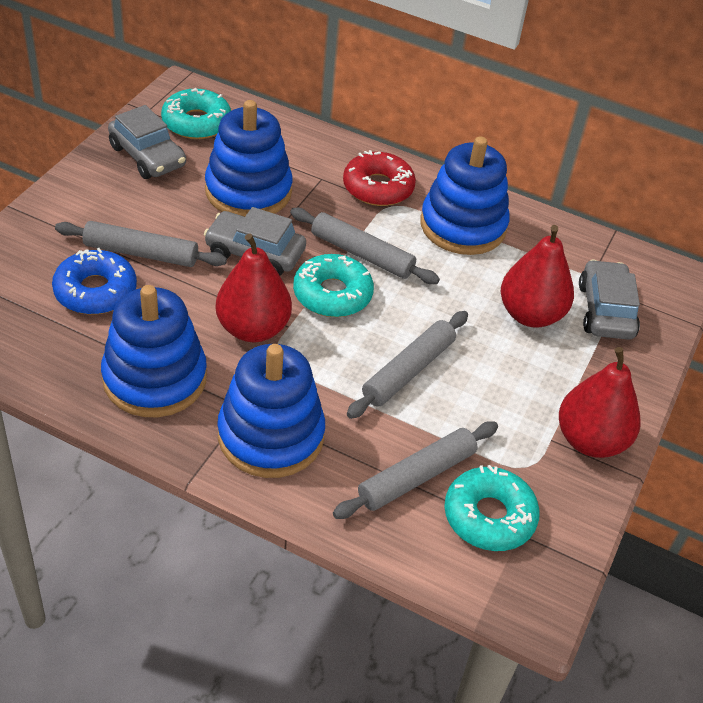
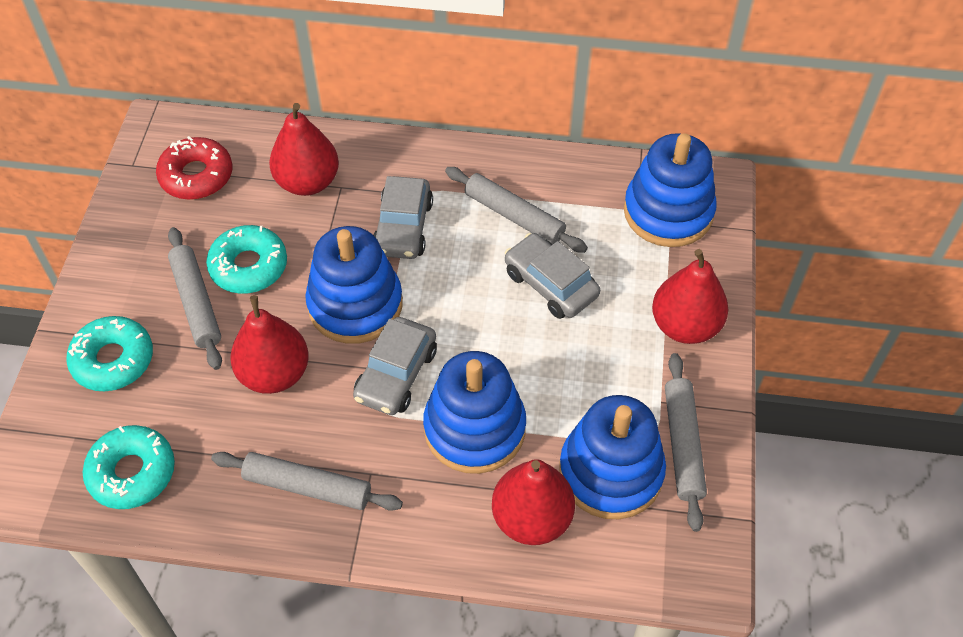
blue donut: 1 -> 0
red pear: 3 -> 4

